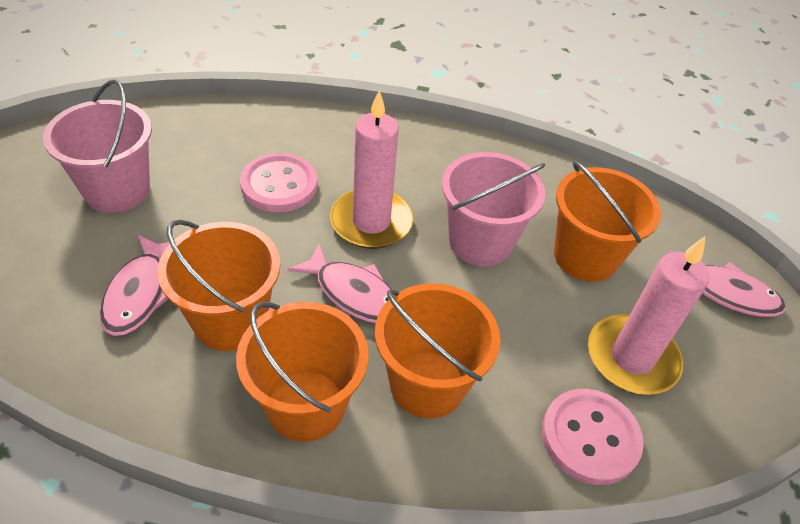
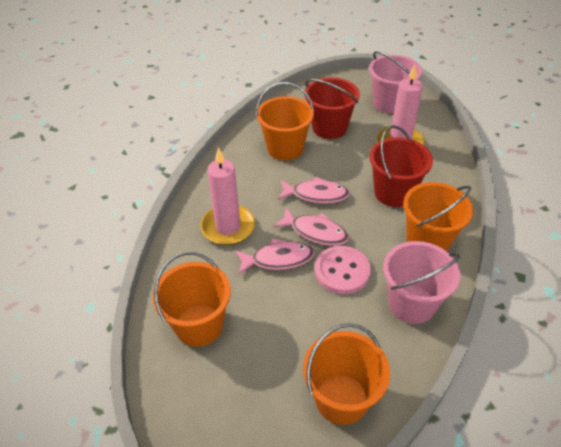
pink button: 2 -> 1
red bucket: 0 -> 2

